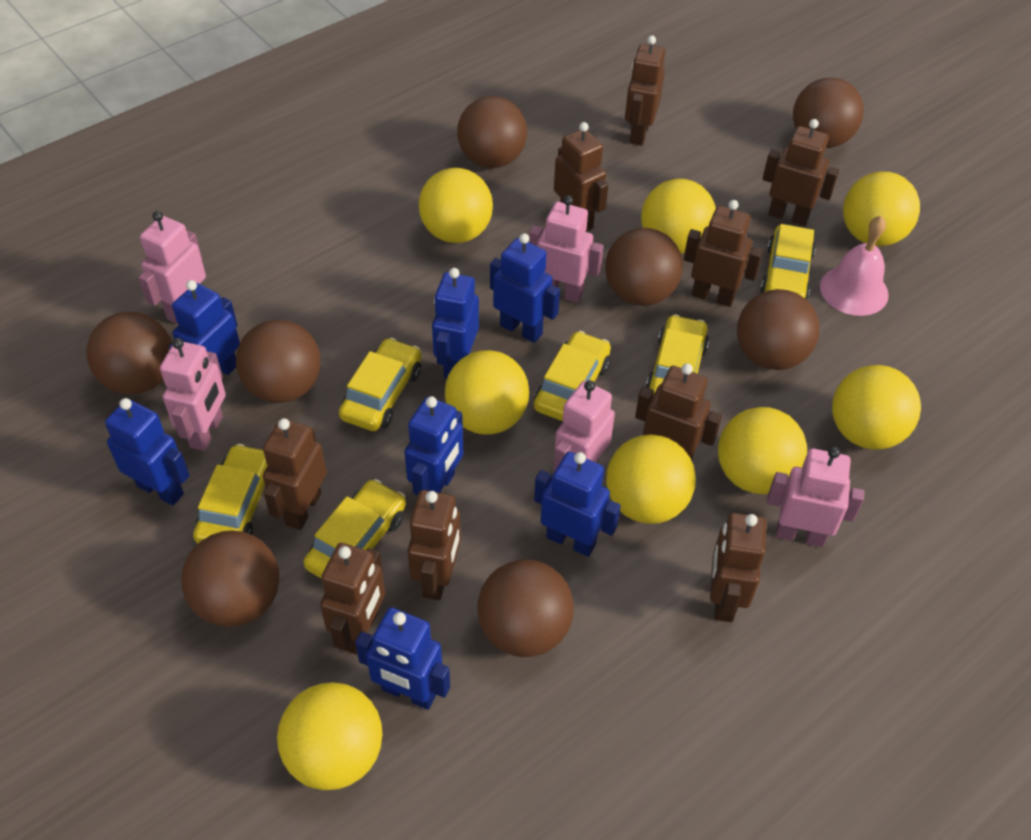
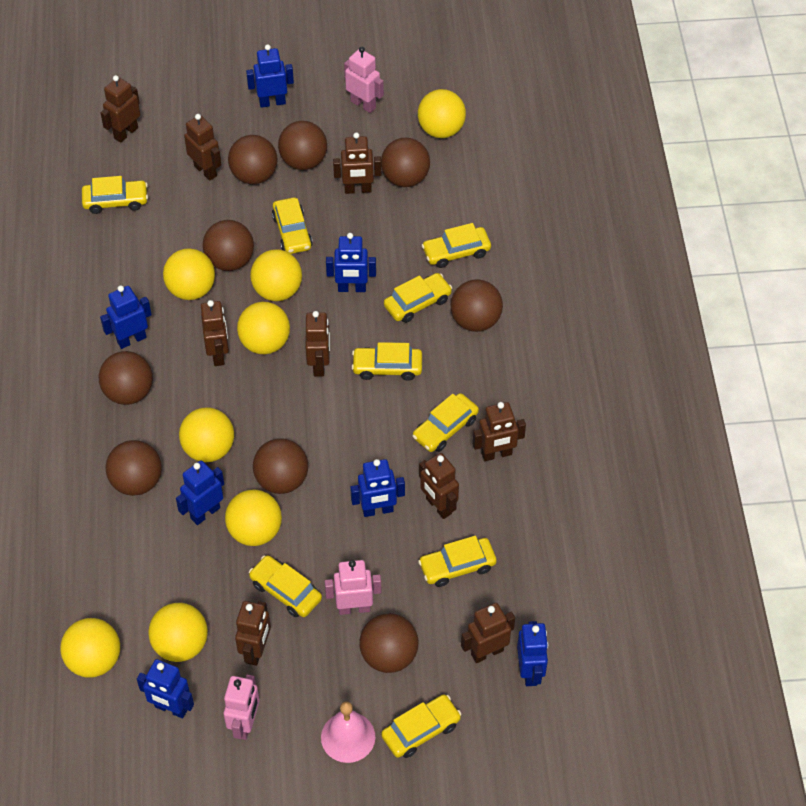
brown ball: 8 -> 9
pink robot: 5 -> 3
yellow car: 6 -> 9

